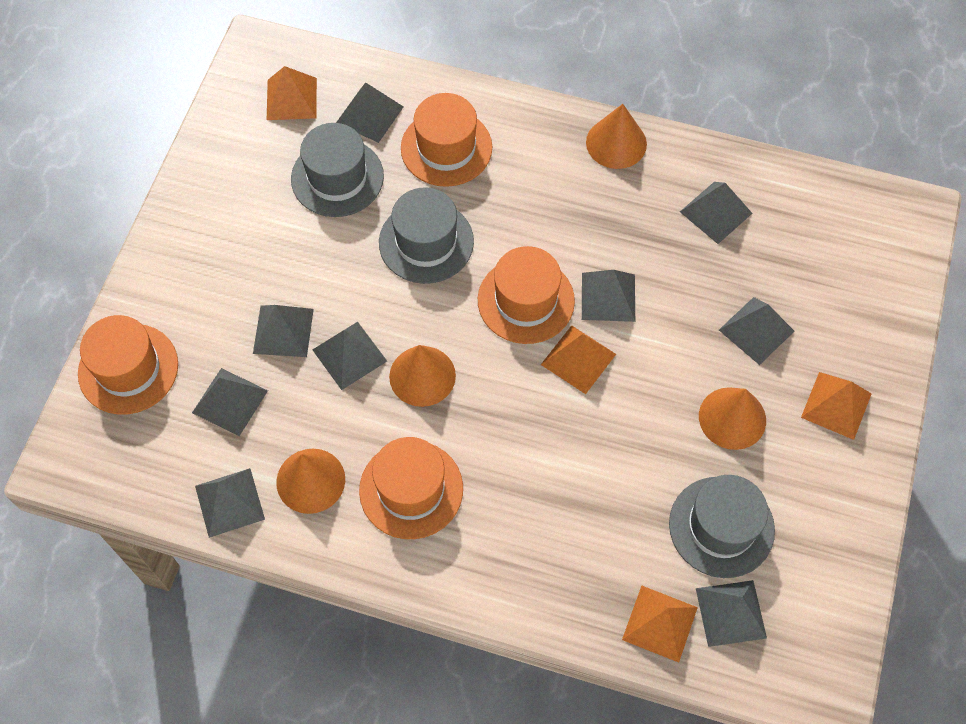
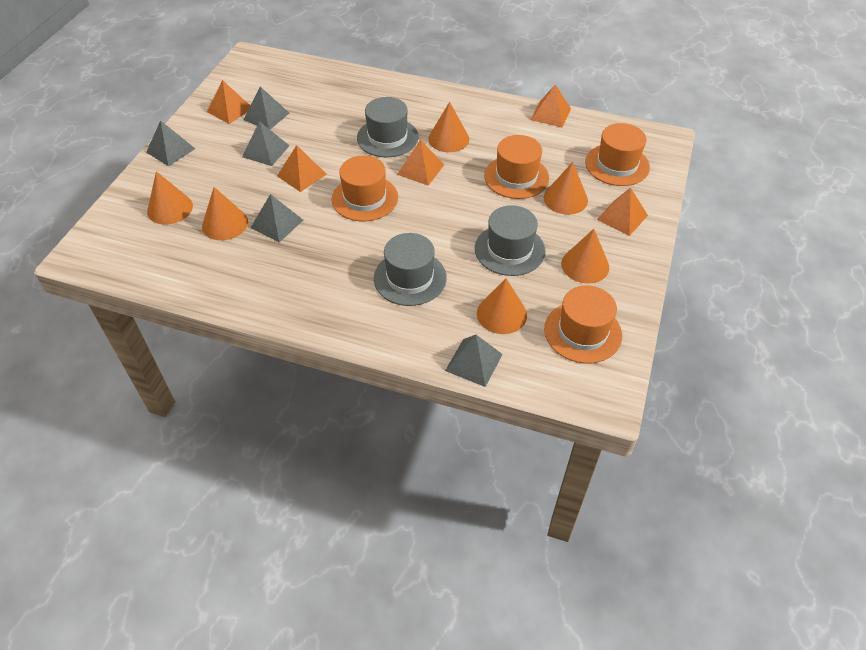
grey pyramid: 9 -> 5
orange cone: 4 -> 6
orange pyramid: 4 -> 5

